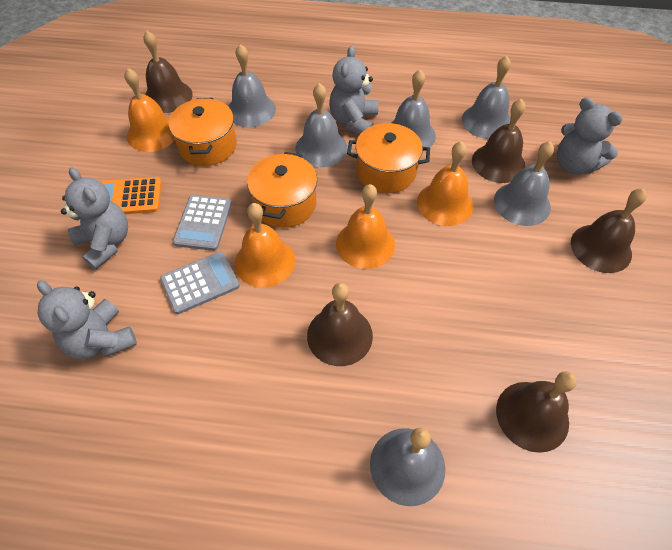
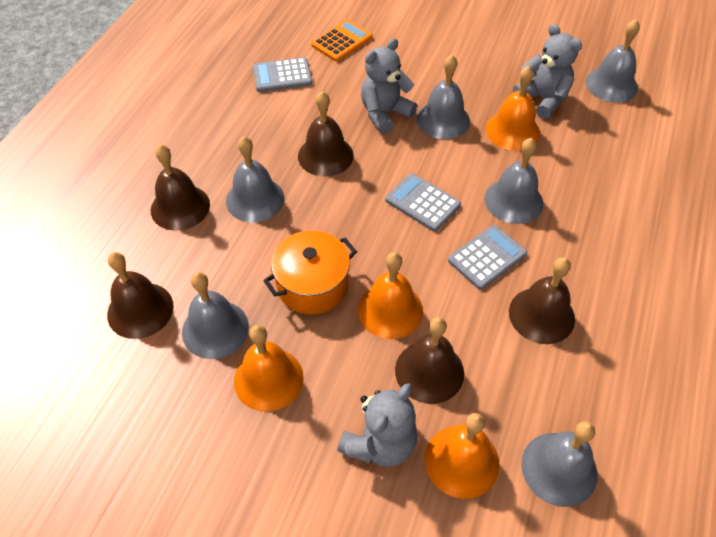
grey calculator: 2 -> 3
grey teddy bear: 4 -> 3
orange pot: 3 -> 1

